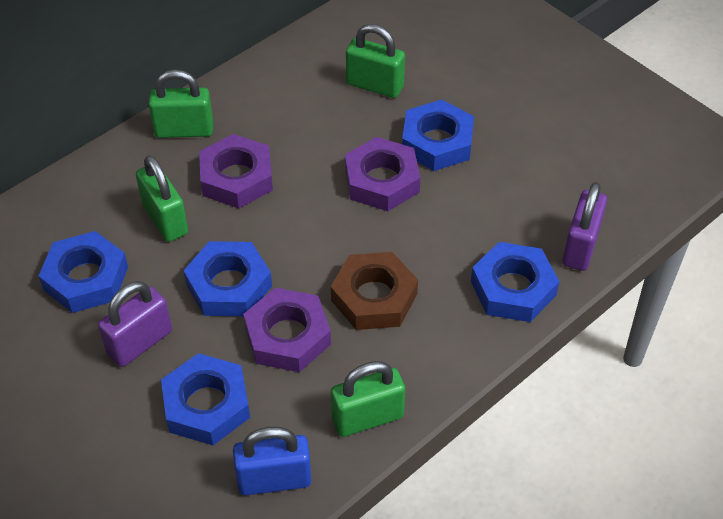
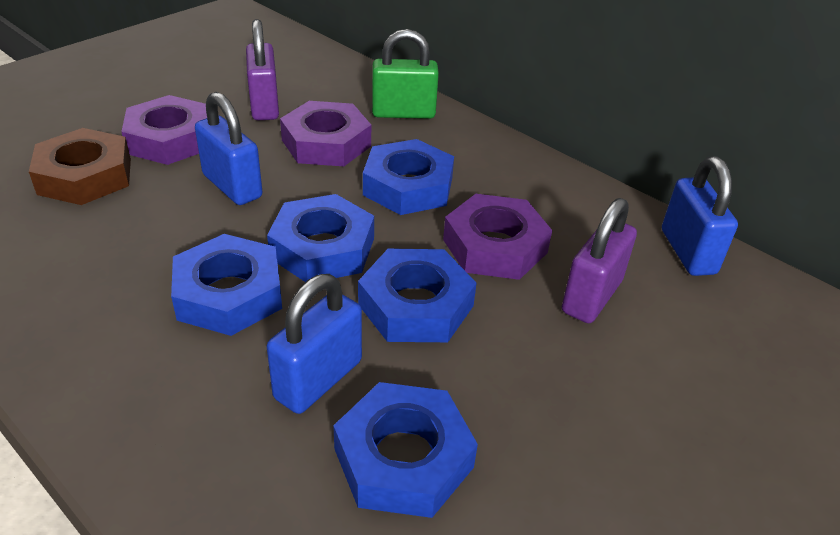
blue padlock: 1 -> 3
green padlock: 4 -> 1

